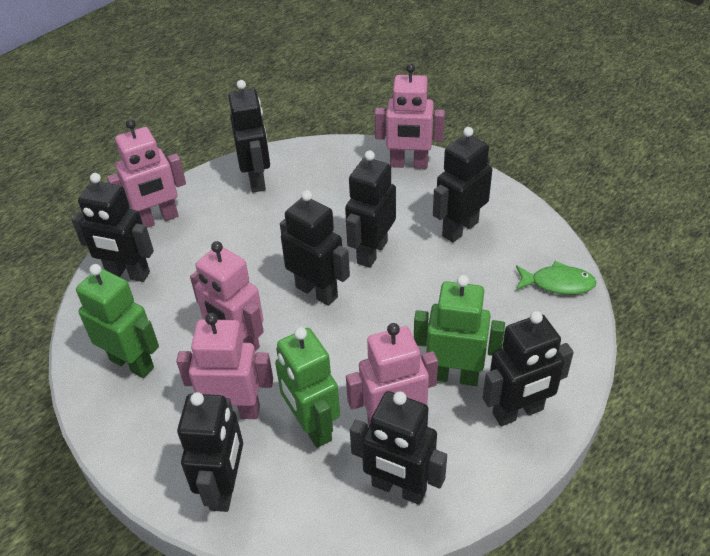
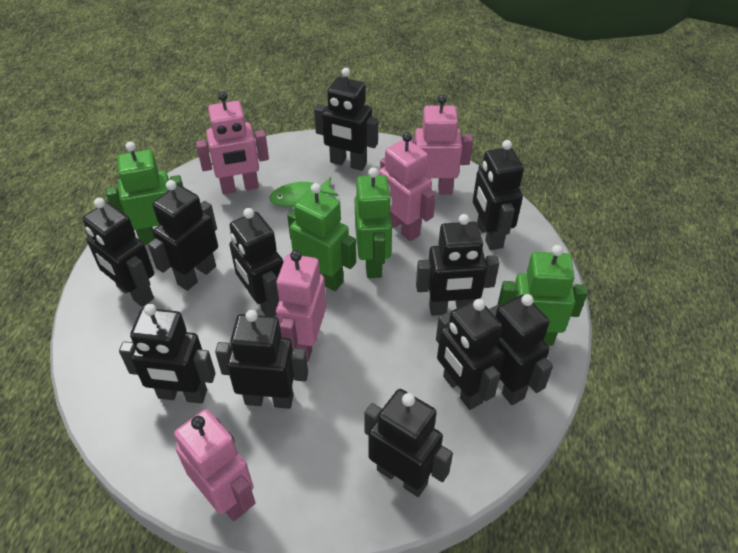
black robot: 8 -> 11
green robot: 3 -> 4

